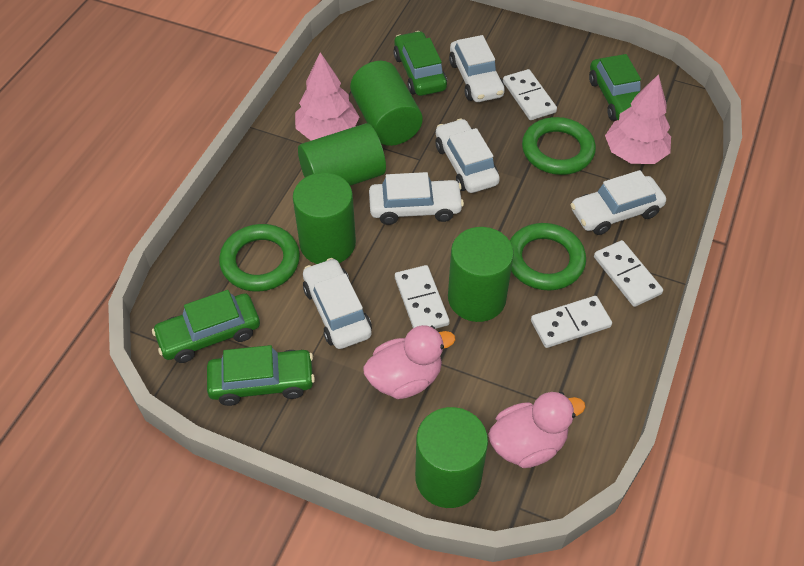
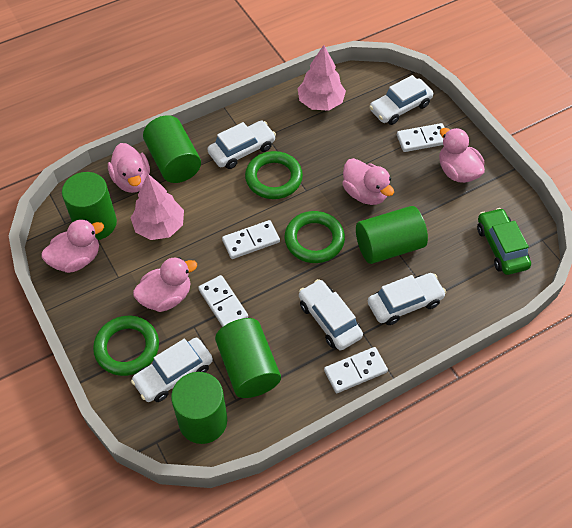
green car: 4 -> 1
pink duck: 2 -> 5

